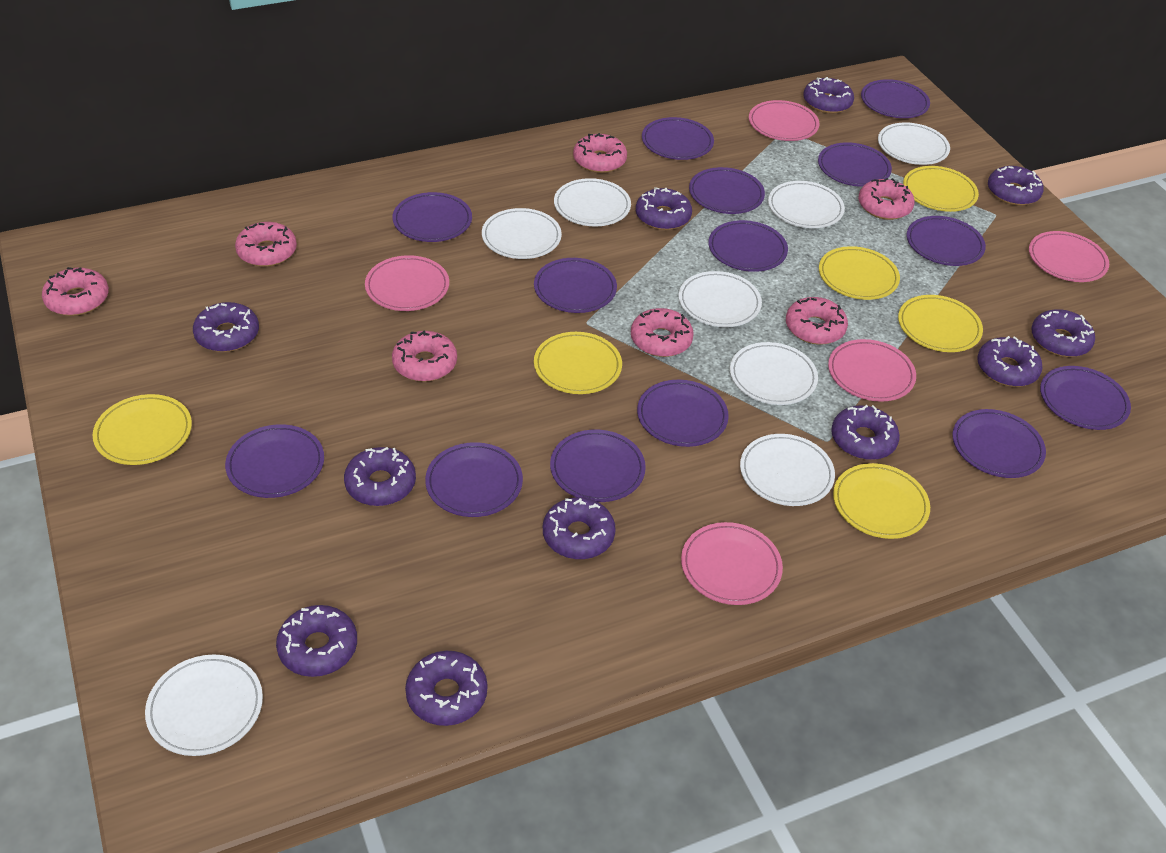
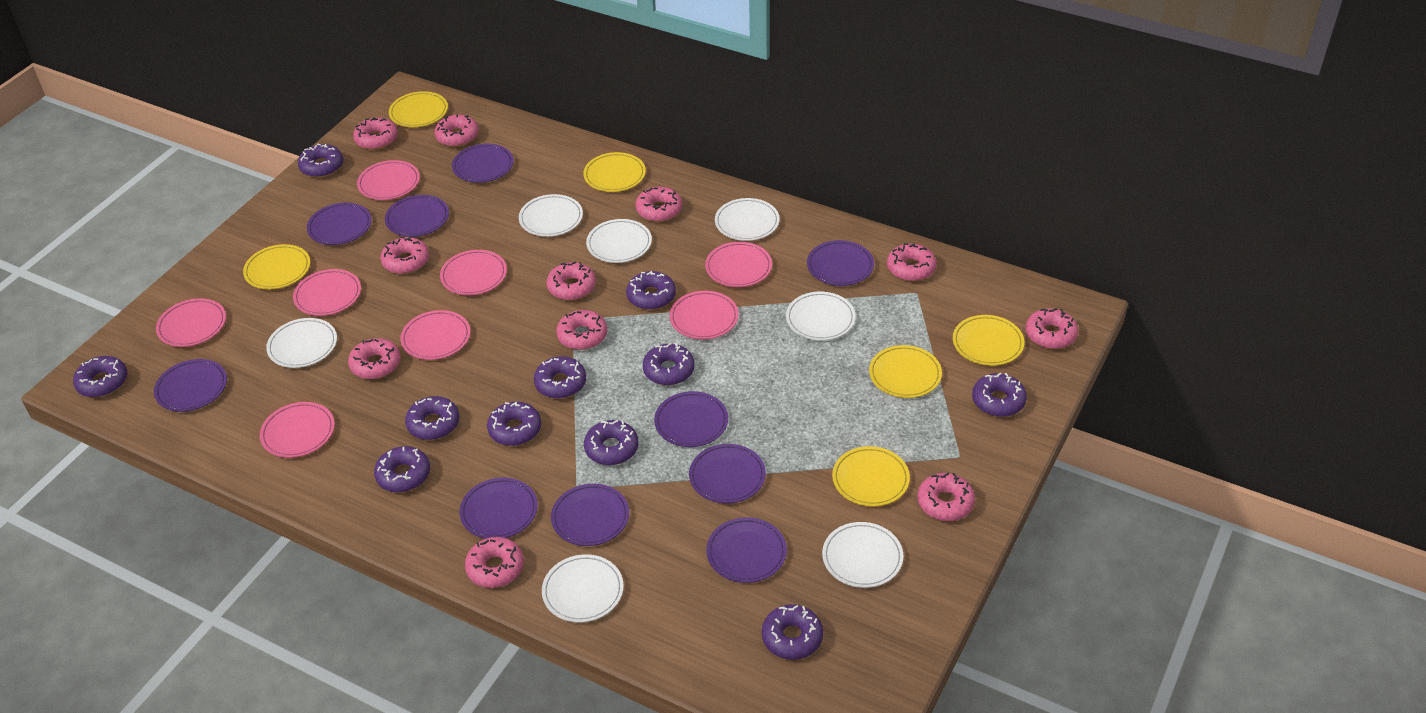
pink donut: 7 -> 11
pink plate: 5 -> 8
purple plate: 14 -> 10
white plate: 8 -> 7

